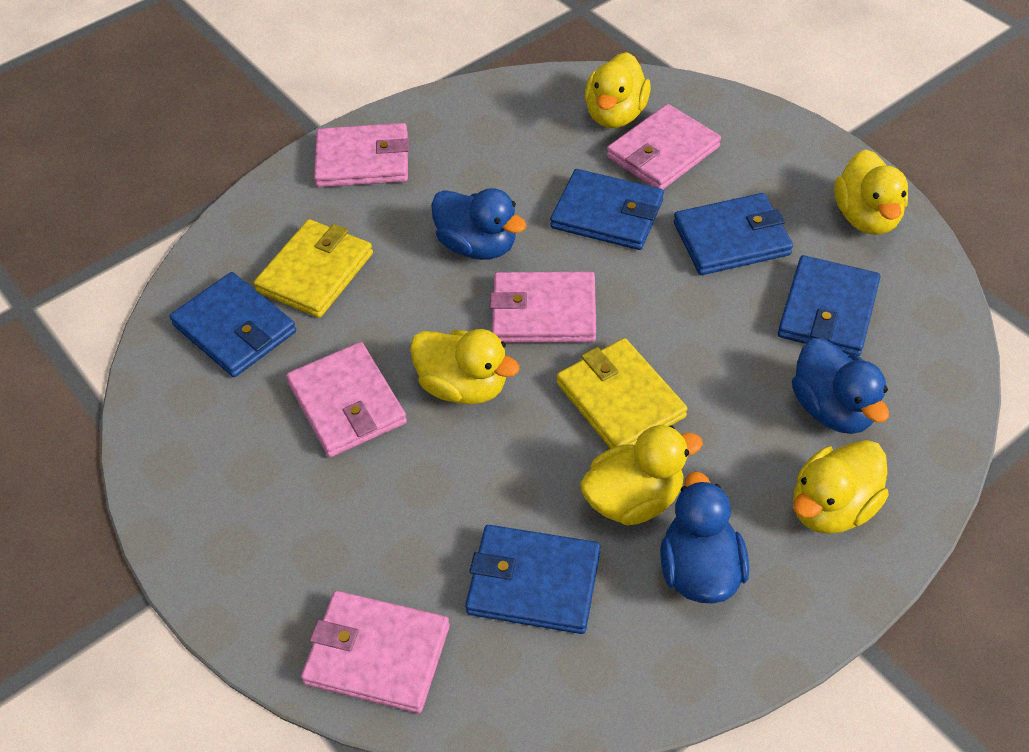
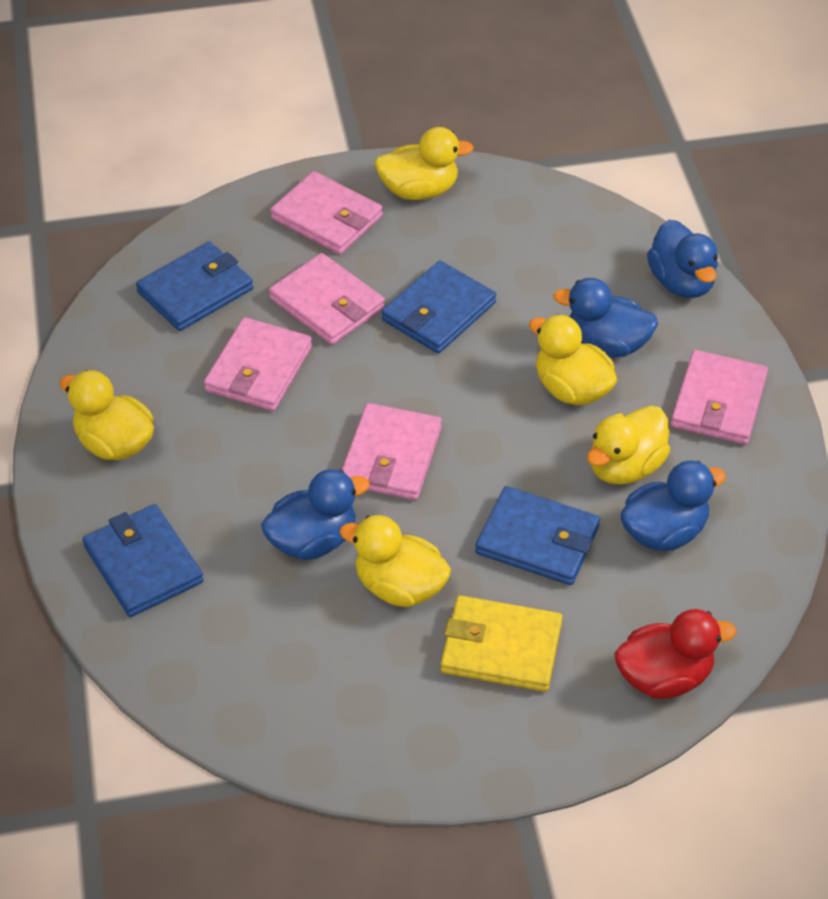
blue duck: 3 -> 4
blue wallet: 5 -> 4
red duck: 0 -> 1
yellow wallet: 2 -> 1

